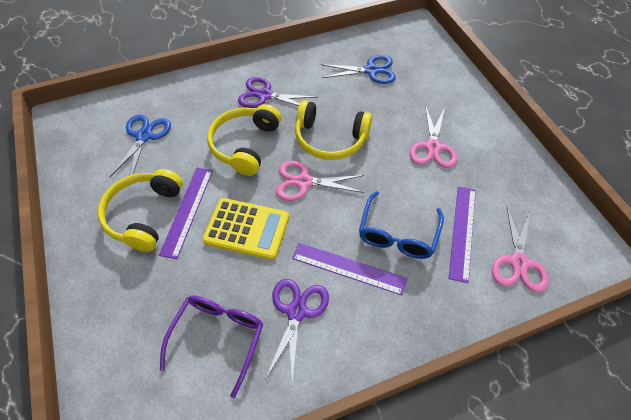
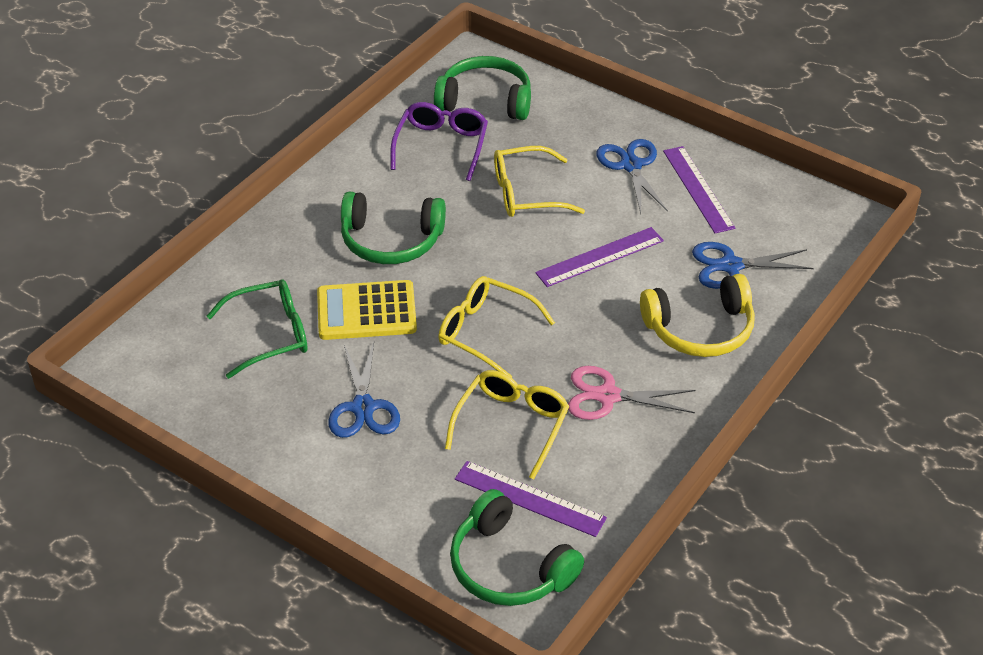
blue glasses: 1 -> 0
blue scissors: 2 -> 3
green glasses: 0 -> 1
green headphones: 0 -> 3
pink scissors: 3 -> 1
purple scissors: 2 -> 0
yellow glasses: 0 -> 3
yellow headphones: 3 -> 1

